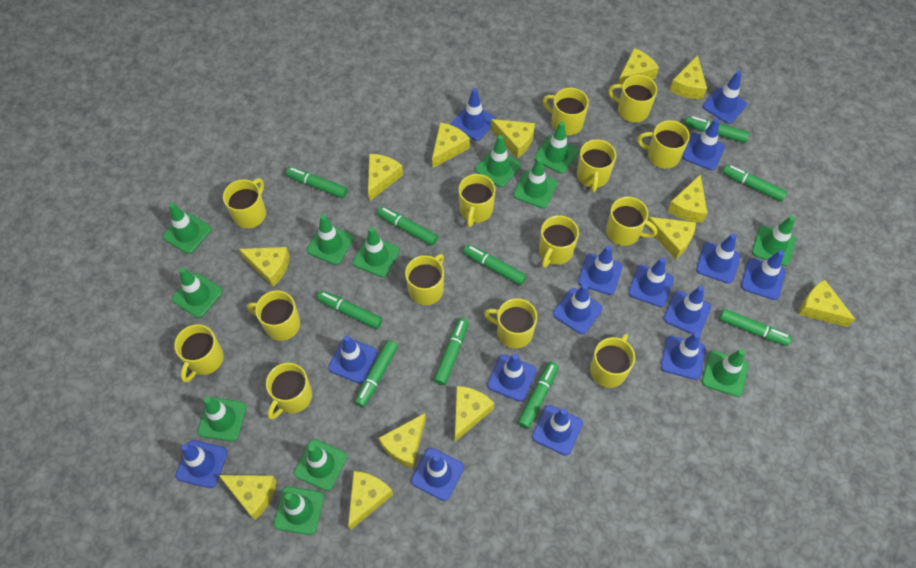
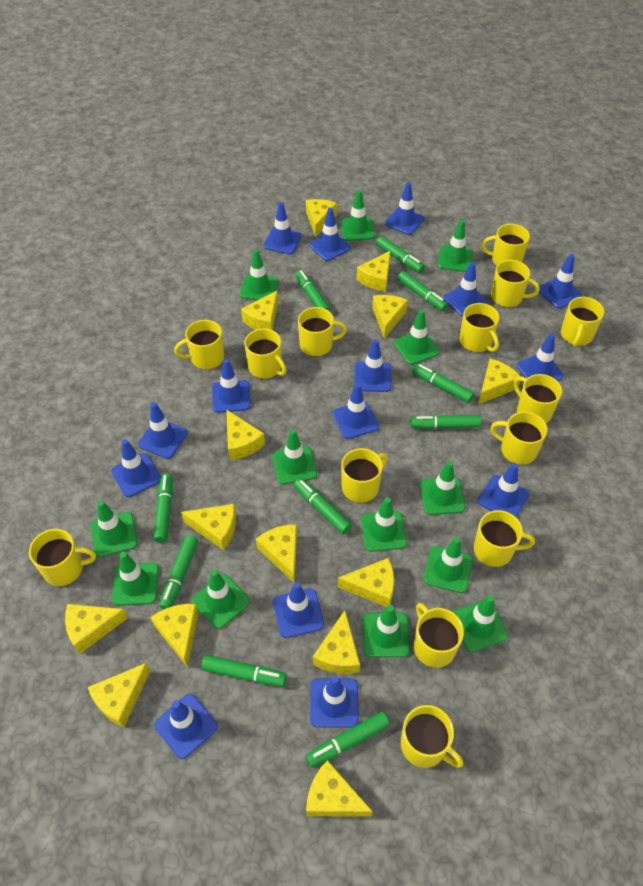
green traffic cone: 12 -> 13
yellow cheese: 13 -> 14

